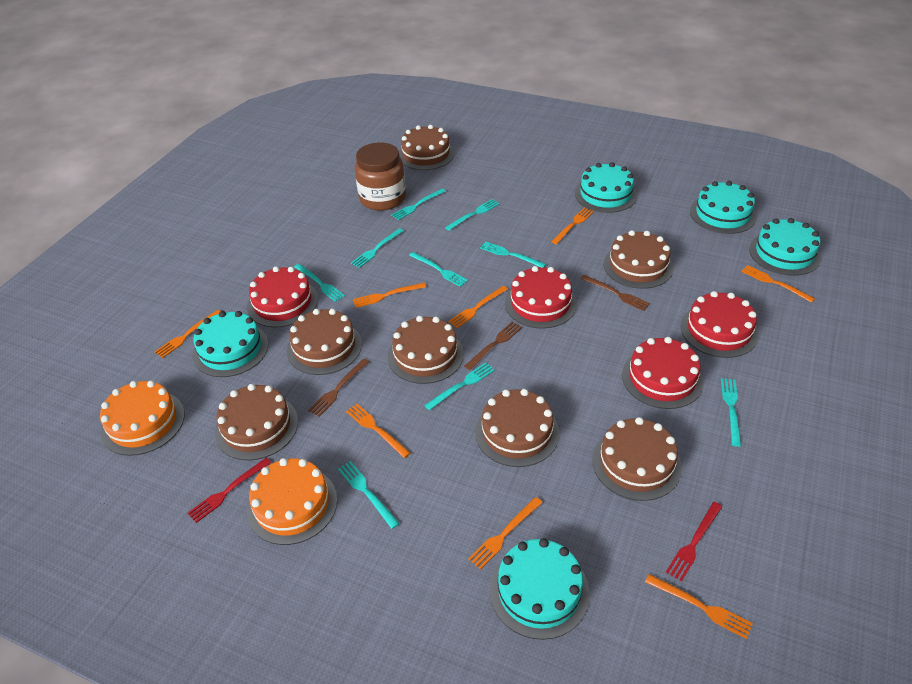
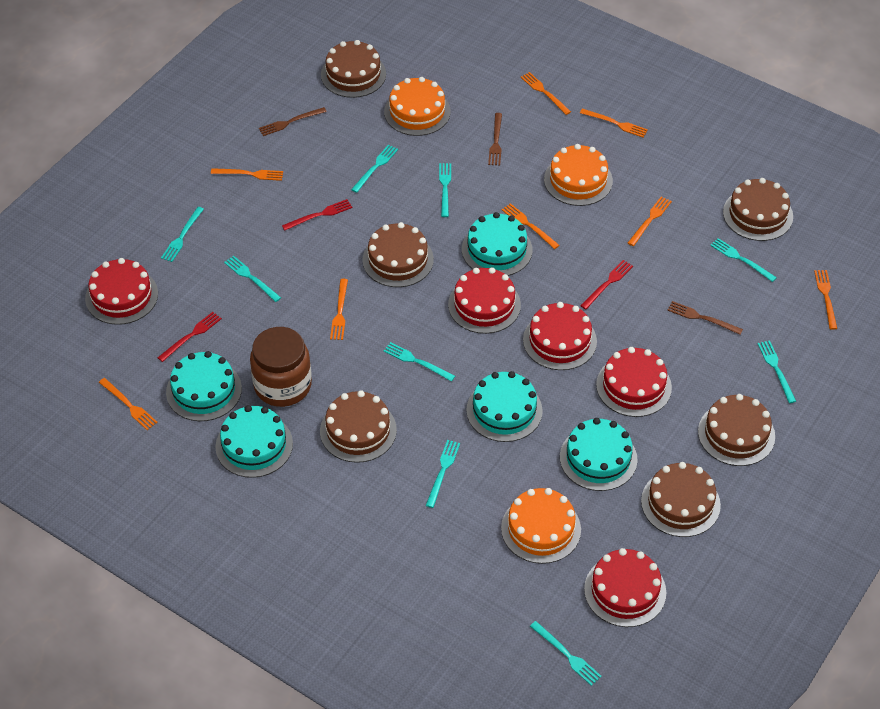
brown cake: 7 -> 6
orange cake: 2 -> 3
red cake: 4 -> 5
red fork: 2 -> 3

